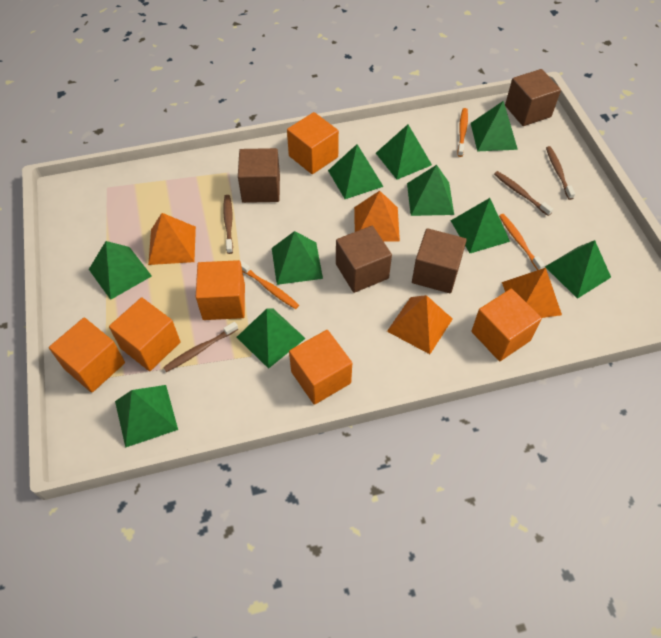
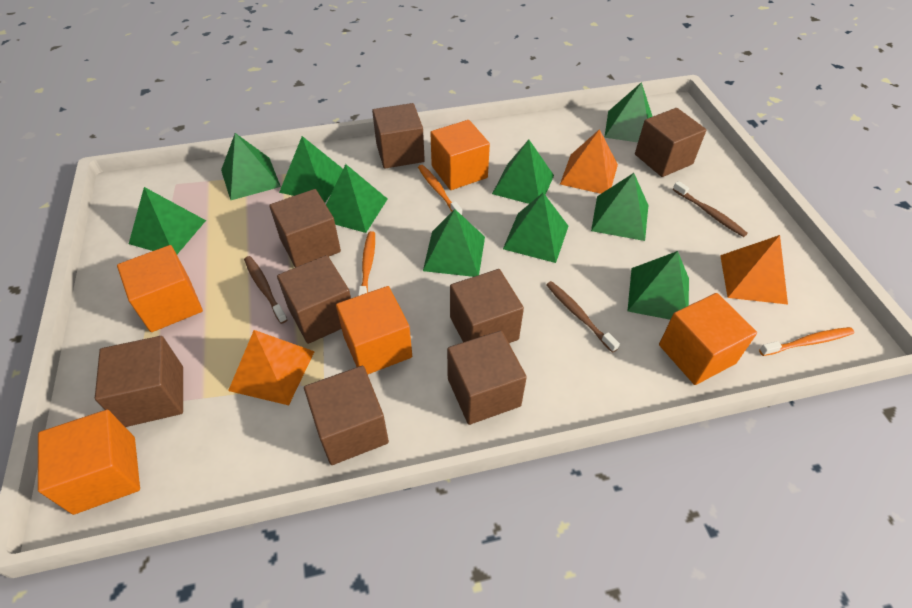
brown cube: 4 -> 8
brown toothbrush: 4 -> 3
orange cube: 6 -> 5
orange pyramid: 4 -> 3

